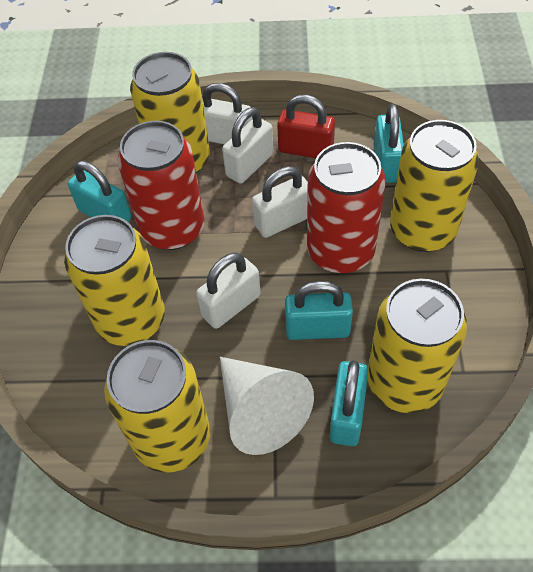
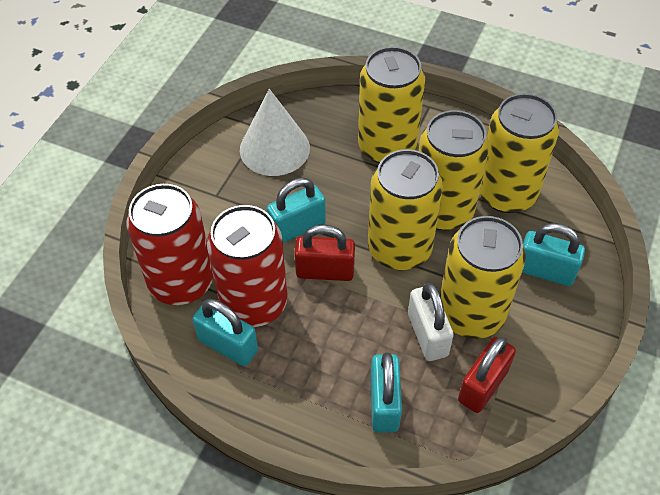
red padlock: 1 -> 2
white padlock: 4 -> 1

